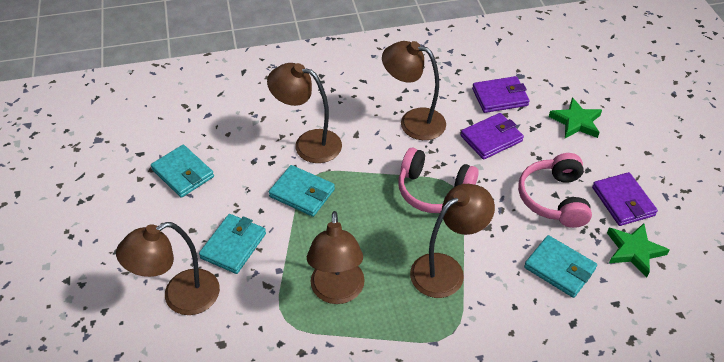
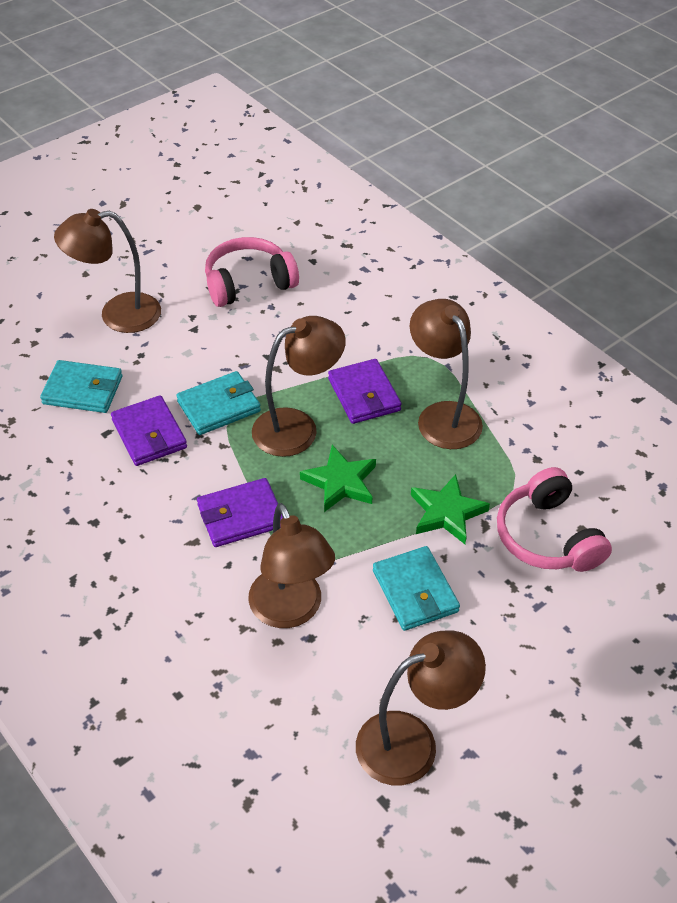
turquoise wallet: 4 -> 3

